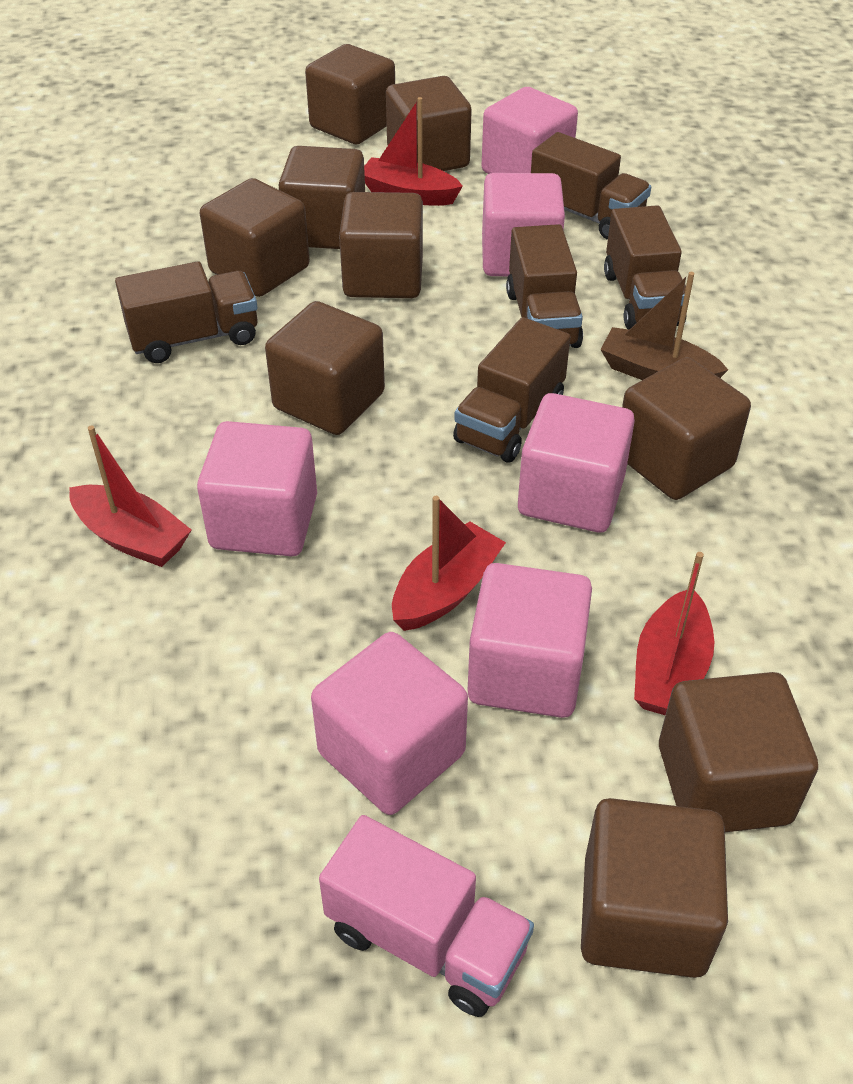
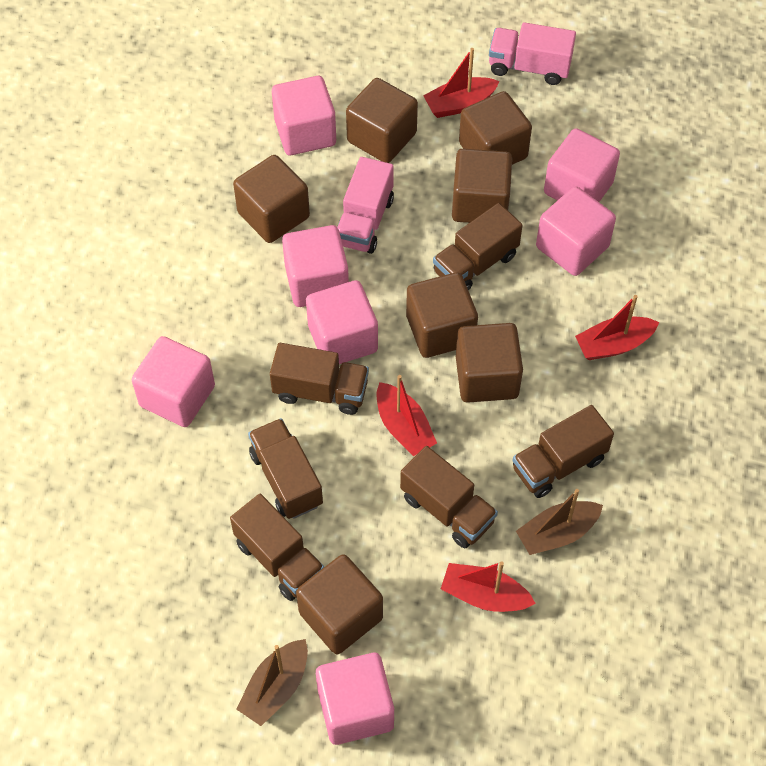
brown boat: 1 -> 2
brown cube: 9 -> 7
brown truck: 5 -> 6
pink cube: 6 -> 7
pink truck: 1 -> 2

